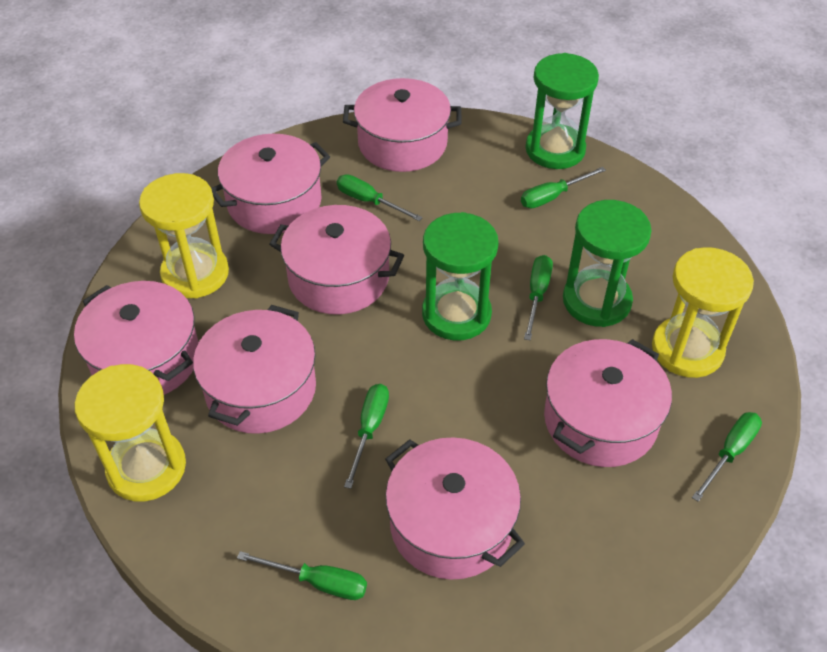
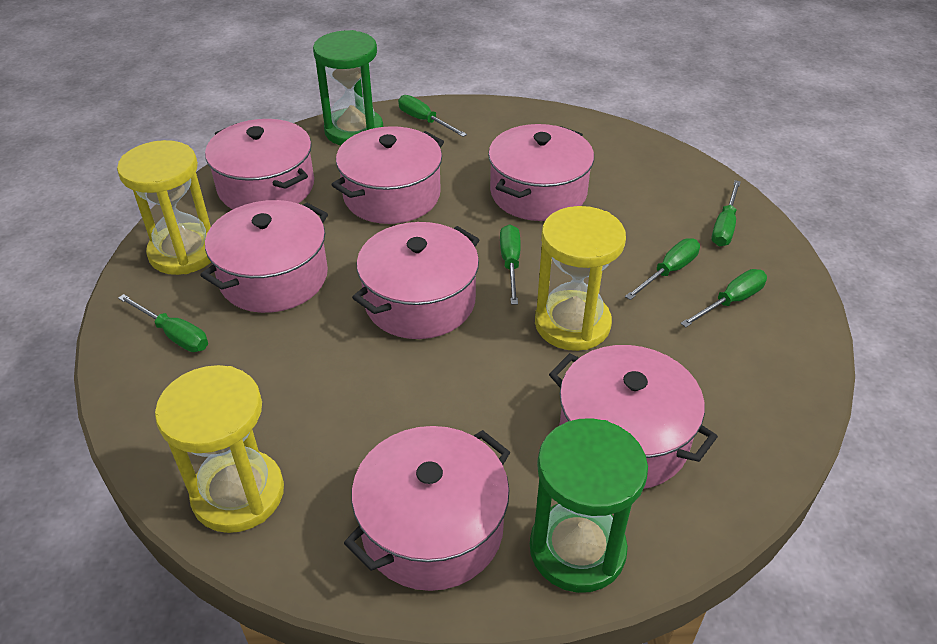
green hourglass: 3 -> 2

